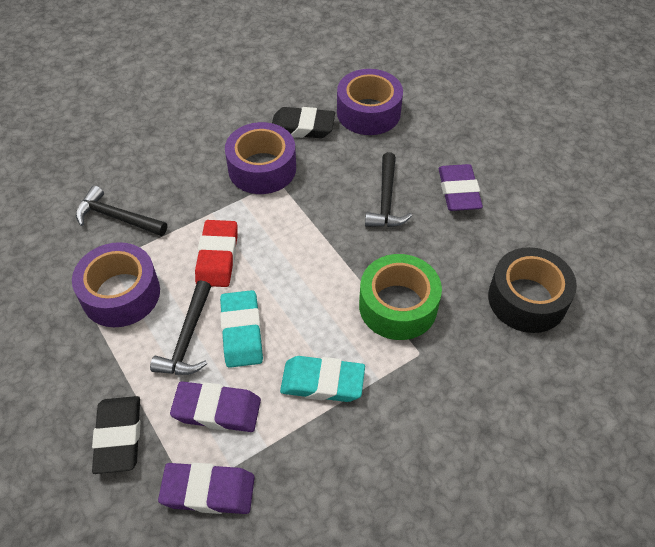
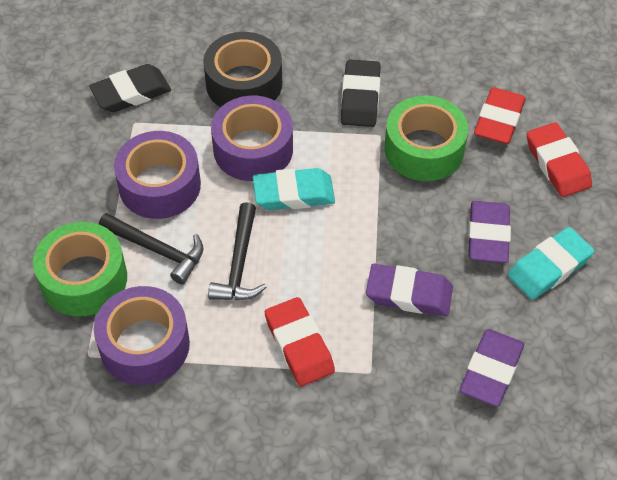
black hammer: 3 -> 2
green tape: 1 -> 2
red eraser: 1 -> 3

